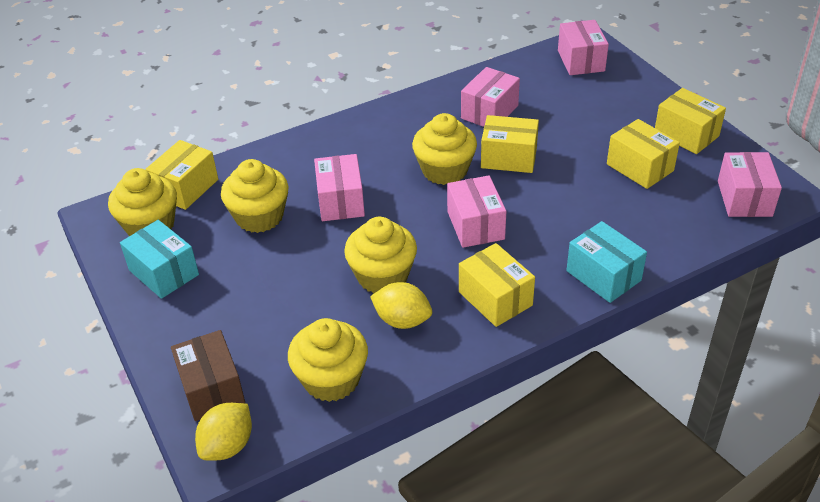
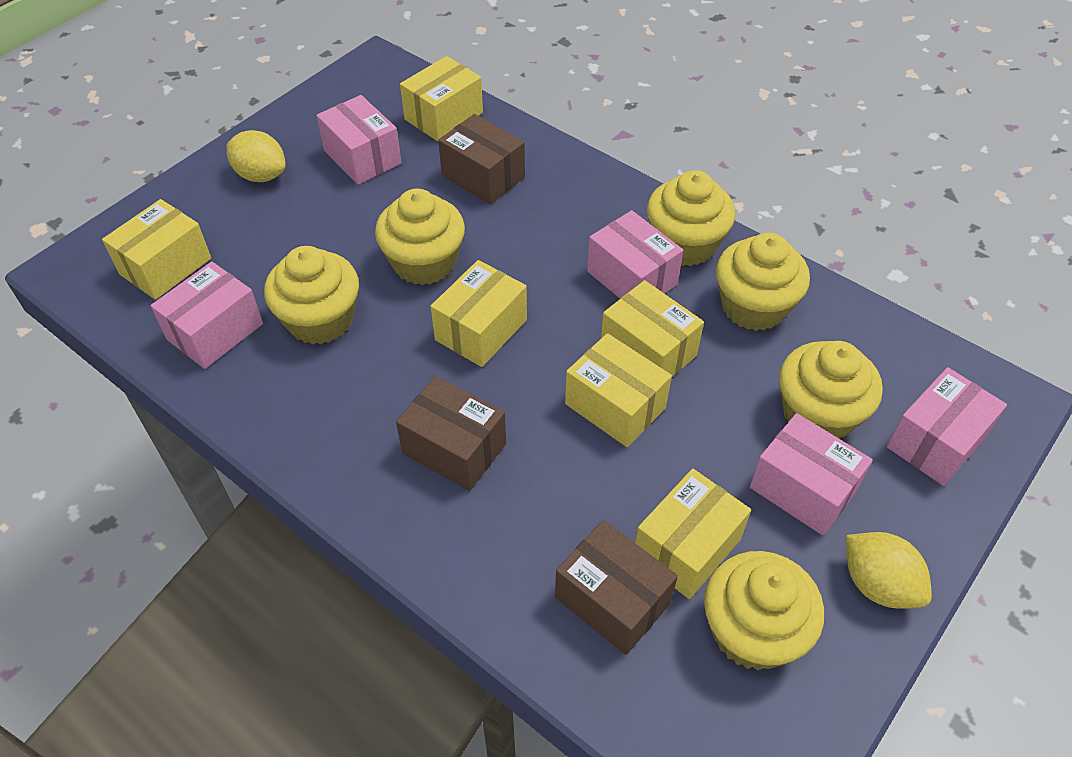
brown box: 1 -> 3
turquoise box: 2 -> 0
yellow box: 5 -> 6
yellow cupcake: 5 -> 6

